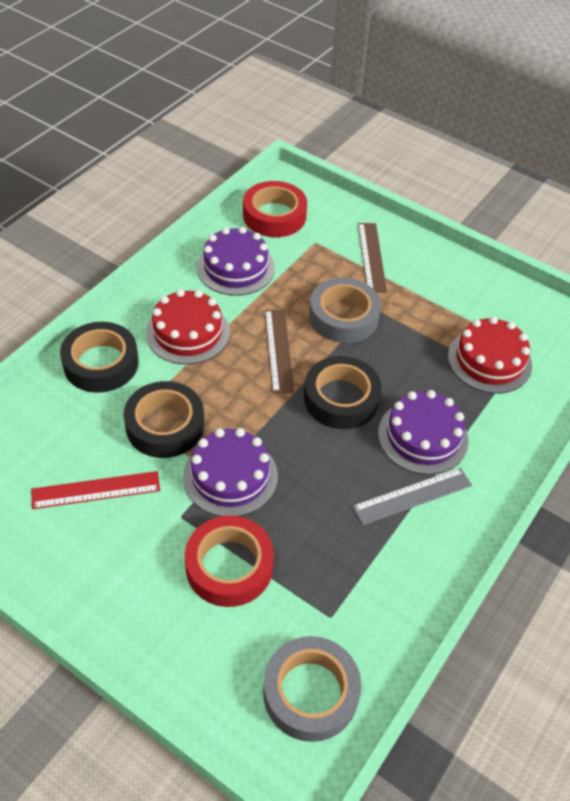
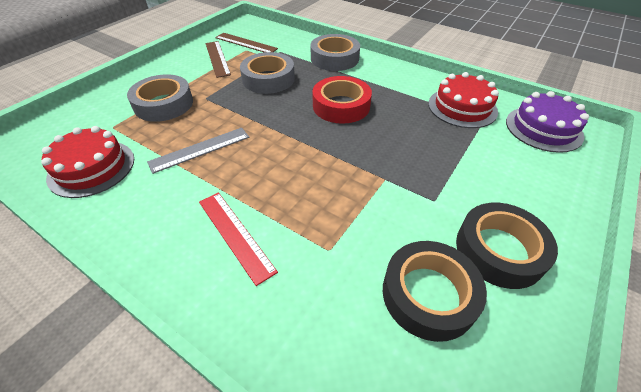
black tape: 3 -> 2
grey tape: 2 -> 3
purple cake: 3 -> 1
red tape: 2 -> 1

